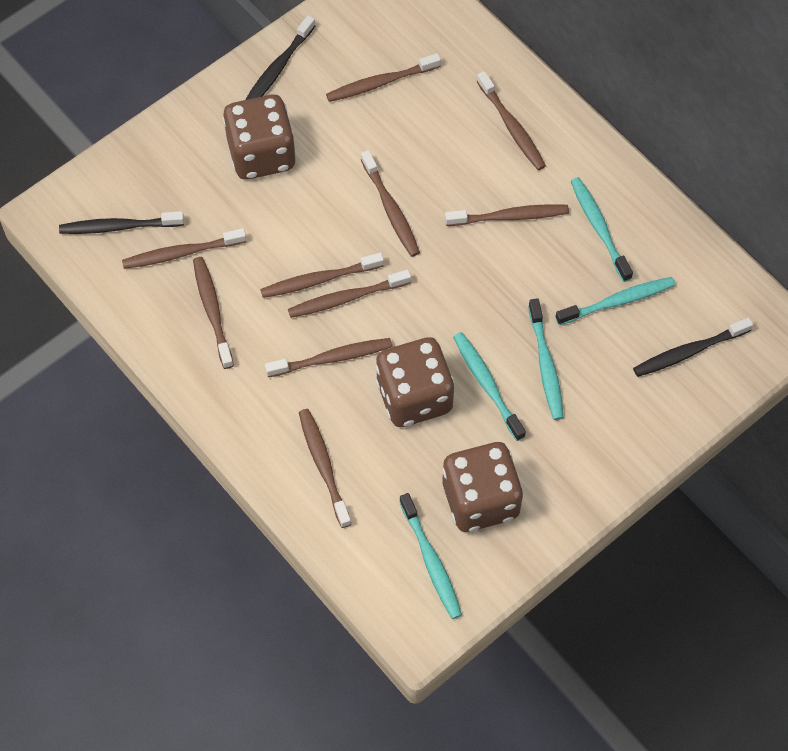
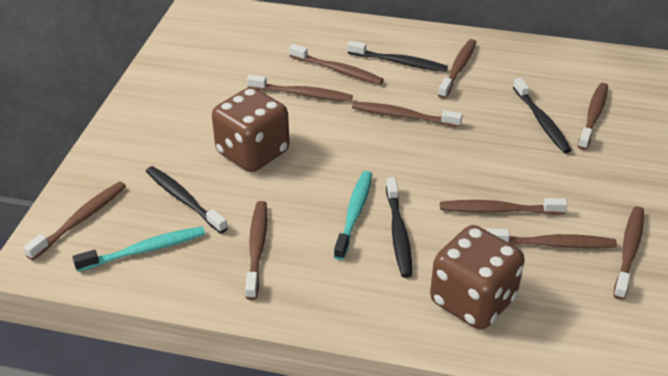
black toothbrush: 3 -> 4
brown dice: 3 -> 2
turquoise toothbrush: 5 -> 2

